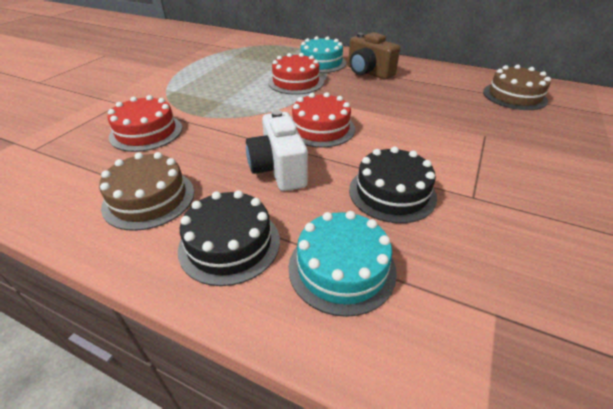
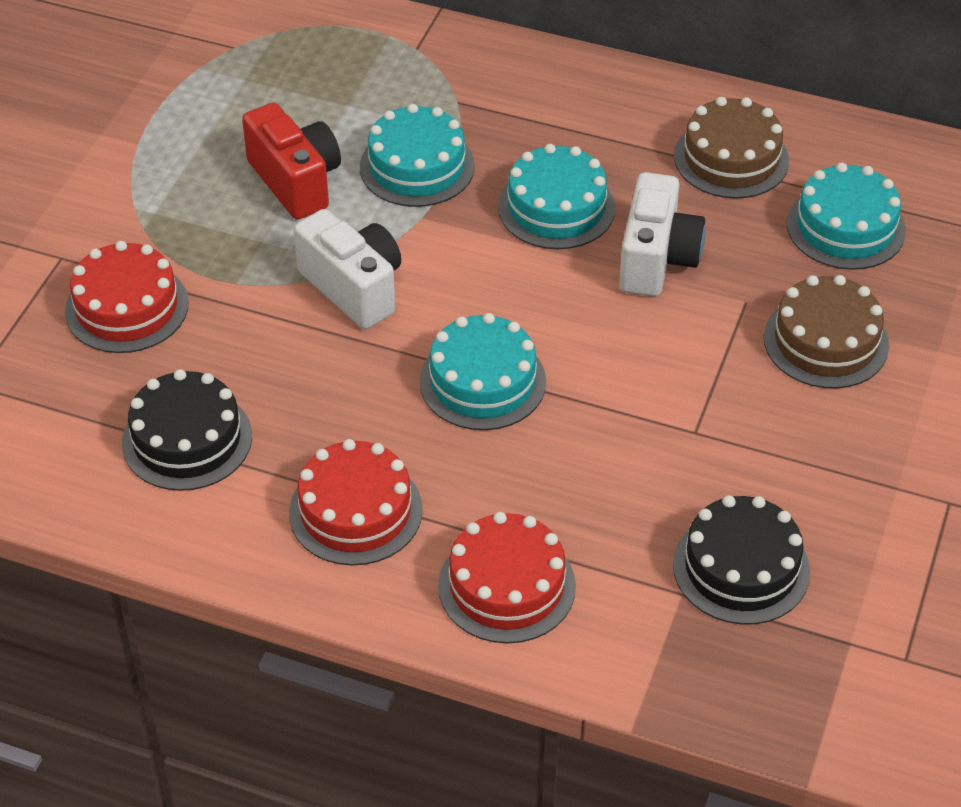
brown camera: 1 -> 0
red camera: 0 -> 1
turquoise cake: 2 -> 4
white camera: 1 -> 2

